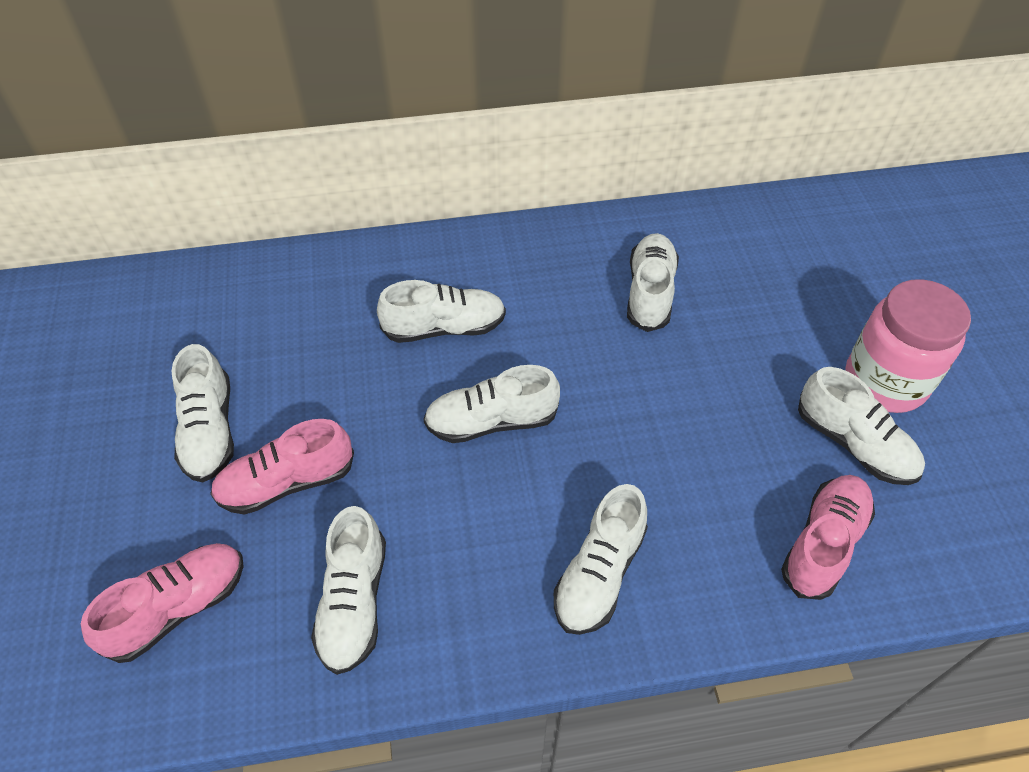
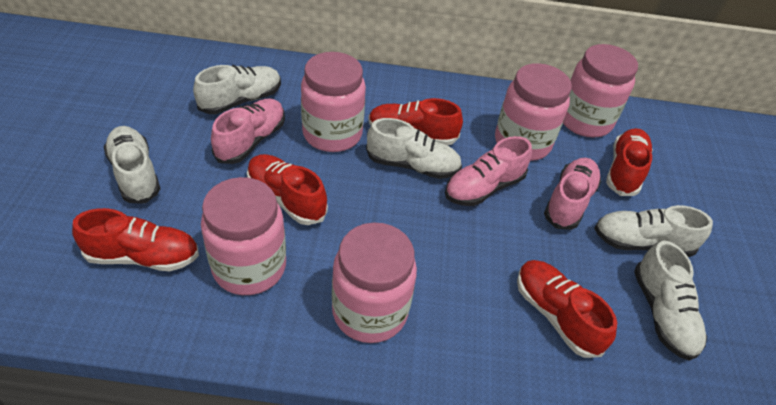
pink jar: 1 -> 5
red shoe: 0 -> 5
white shoe: 7 -> 5

